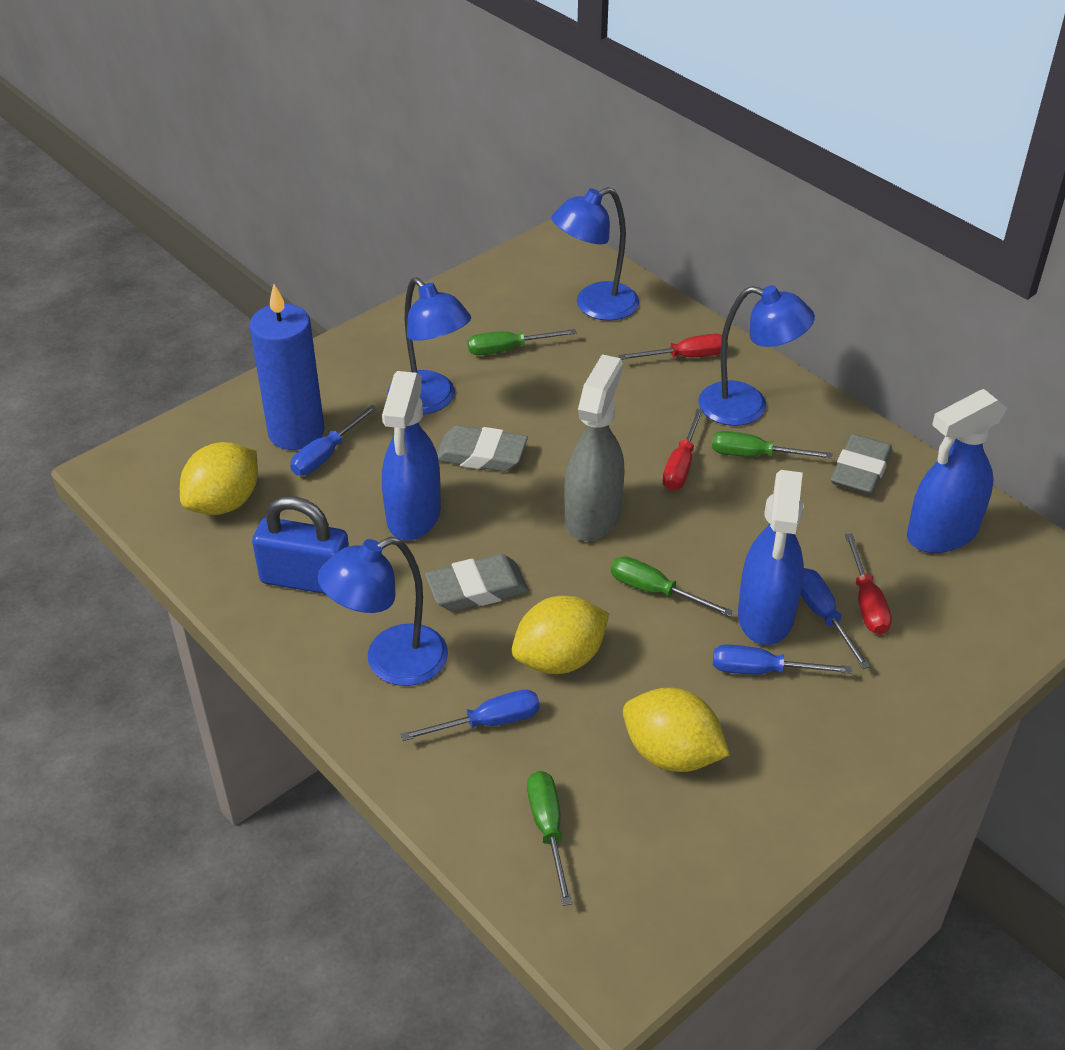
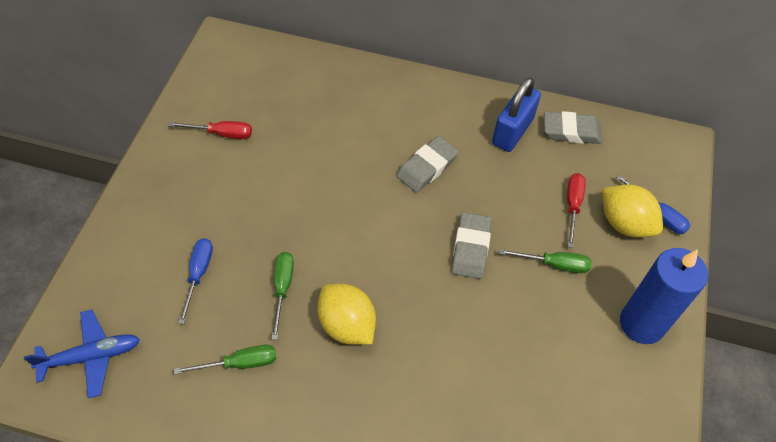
blue lamp: 4 -> 0
blue plane: 0 -> 1
blue screwdriver: 4 -> 2
blue spray bottle: 3 -> 0
green screwdriver: 4 -> 3
grey spray bottle: 1 -> 0
red screwdriver: 3 -> 2
yellow lemon: 3 -> 2

